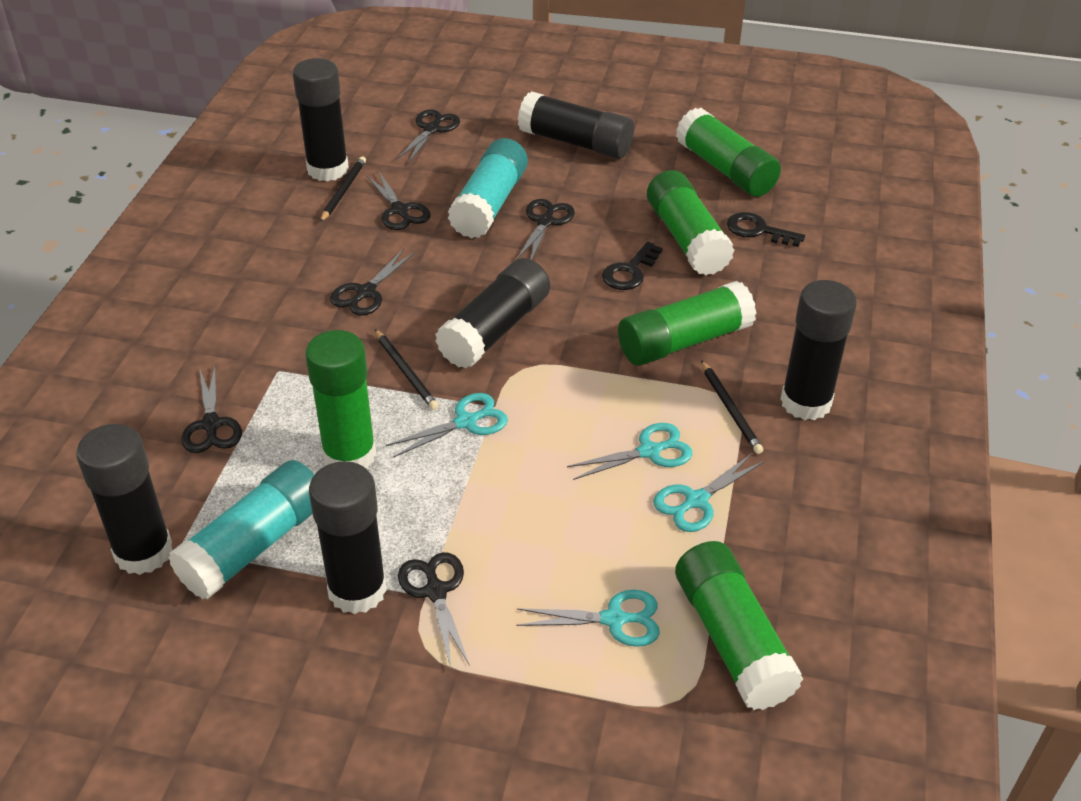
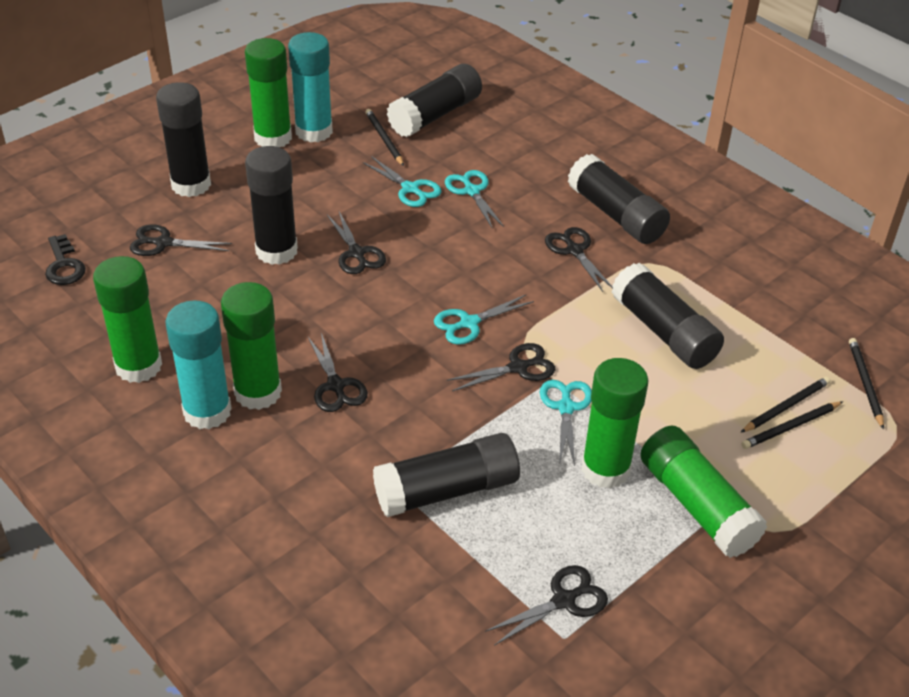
black key: 2 -> 1
black pencil: 3 -> 4

